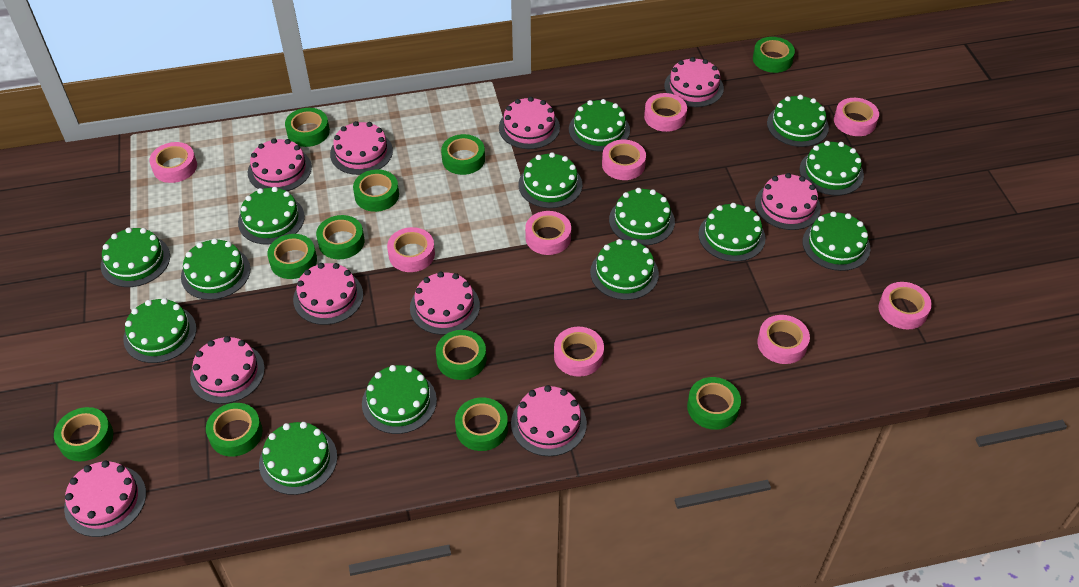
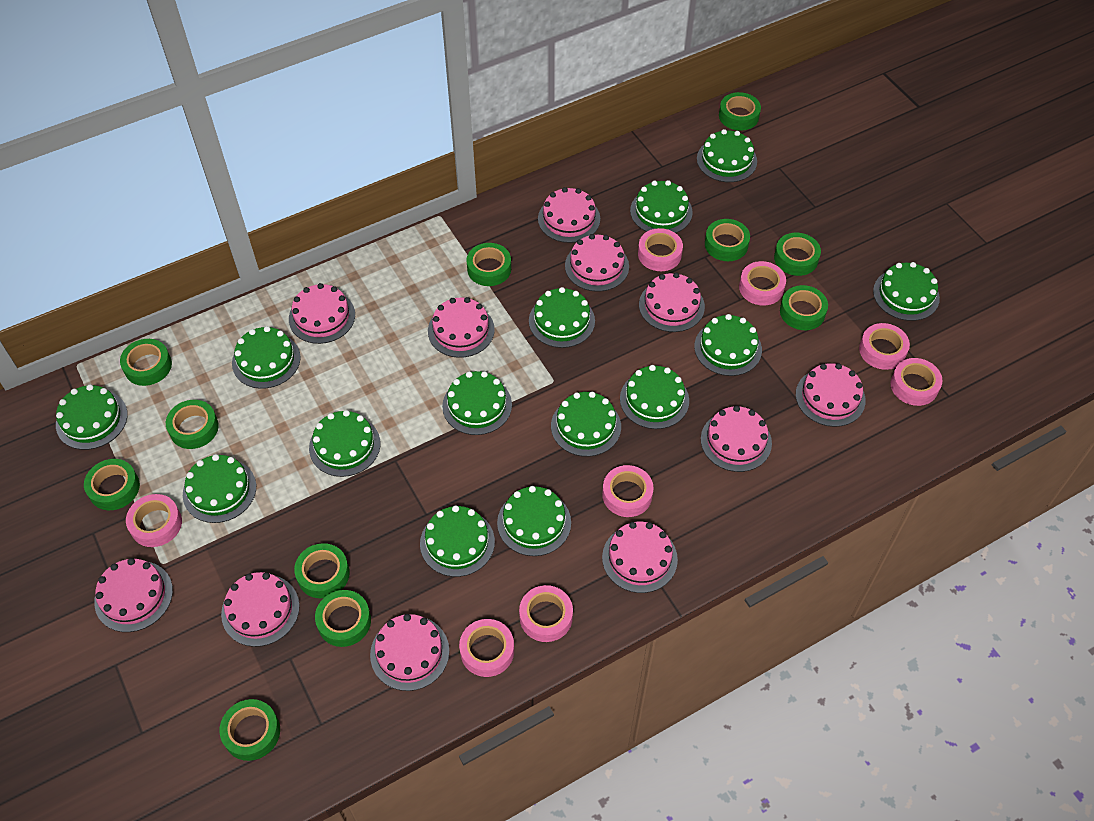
pink cake: 10 -> 11
pink tape: 9 -> 8

